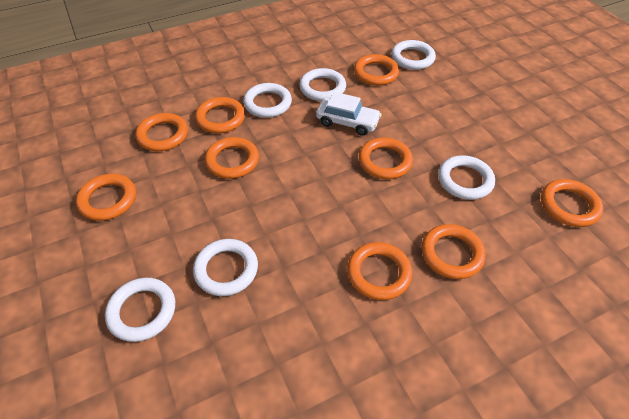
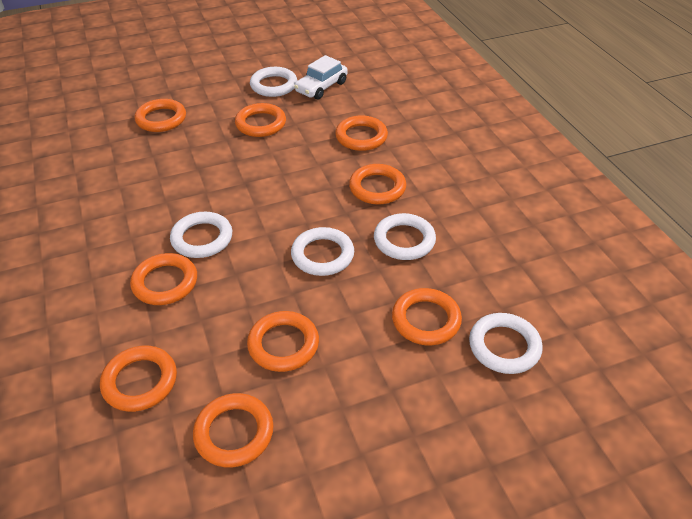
white ring: 6 -> 5

